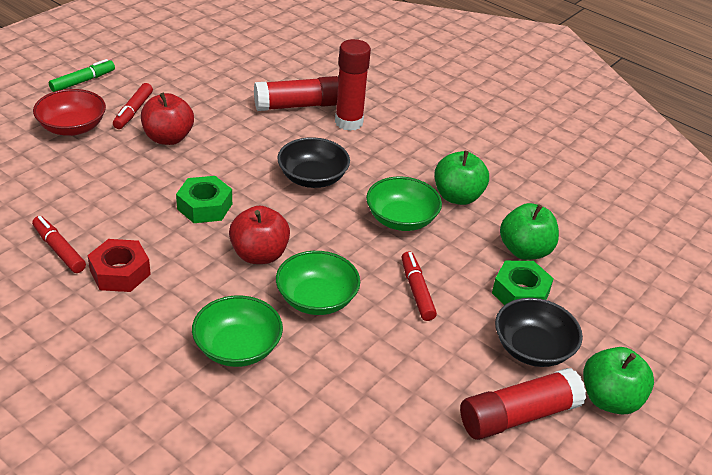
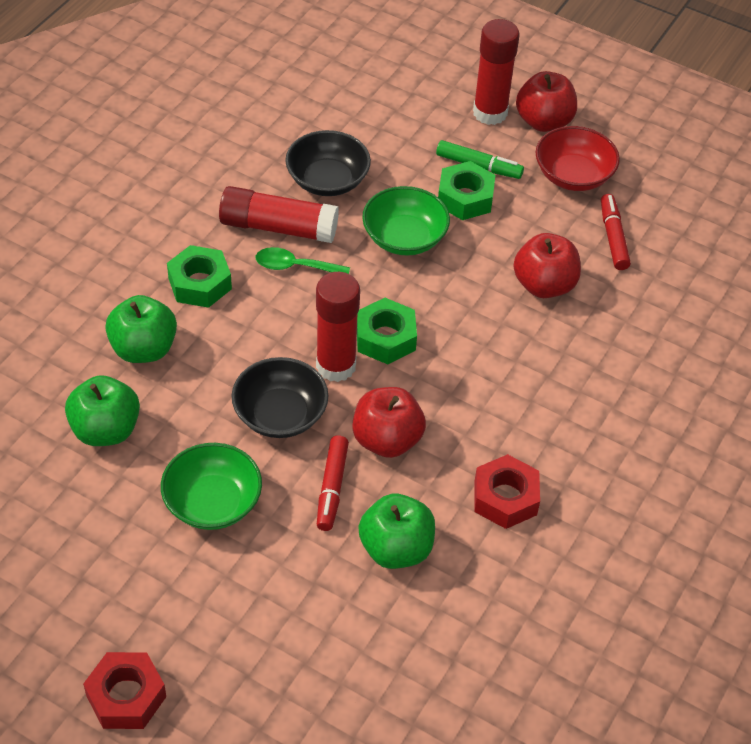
green bowl: 3 -> 2
green nut: 2 -> 3
green spoon: 0 -> 1
red apple: 2 -> 3
red marker: 3 -> 2
red nut: 1 -> 2

